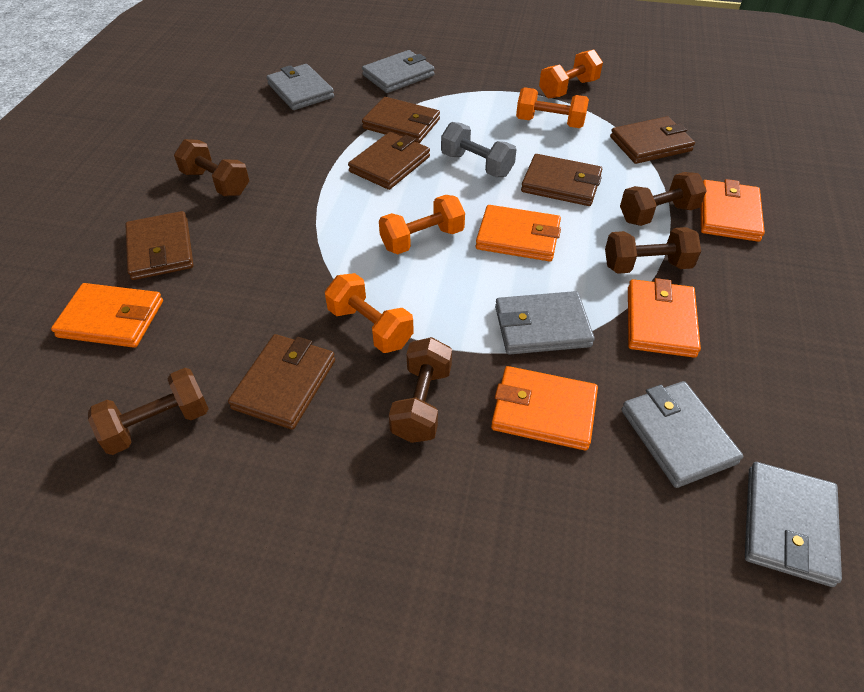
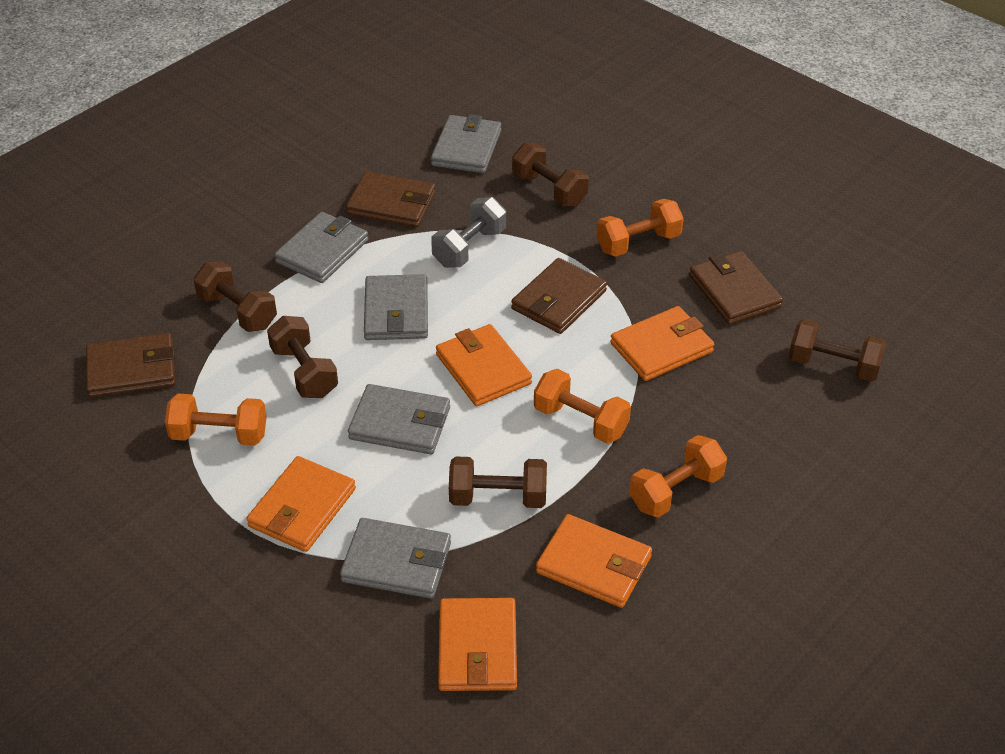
brown wallet: 6 -> 4

